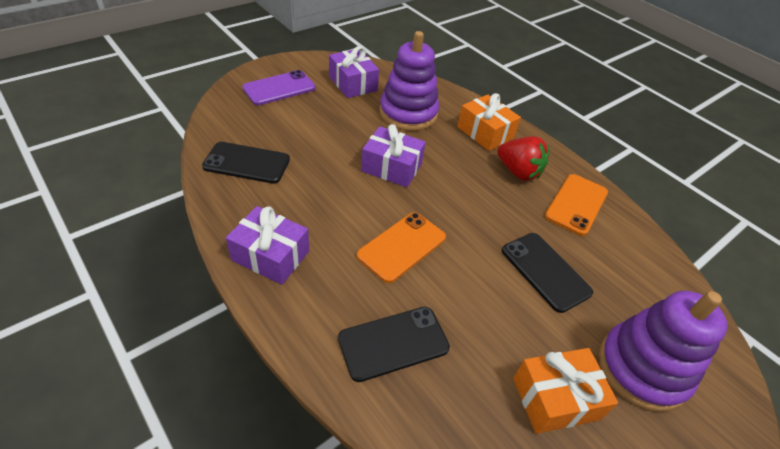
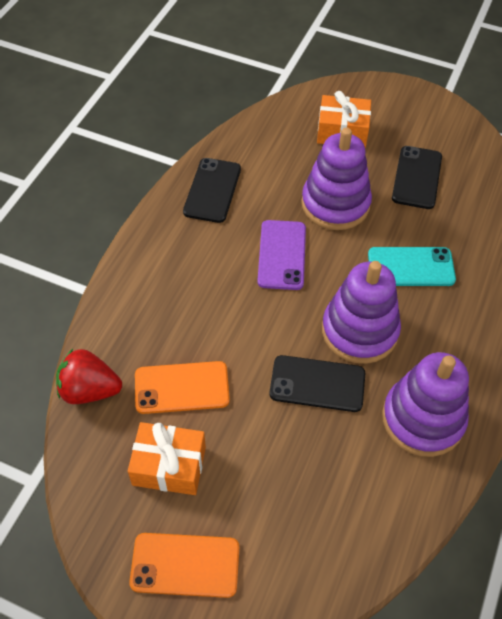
purple gift: 3 -> 0
purple stacking toy: 2 -> 3
turquoise phone: 0 -> 1

